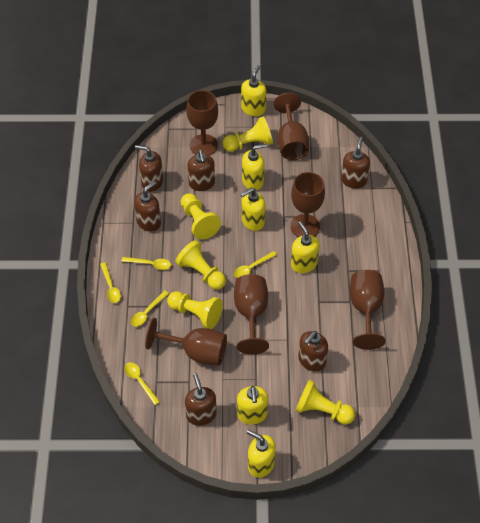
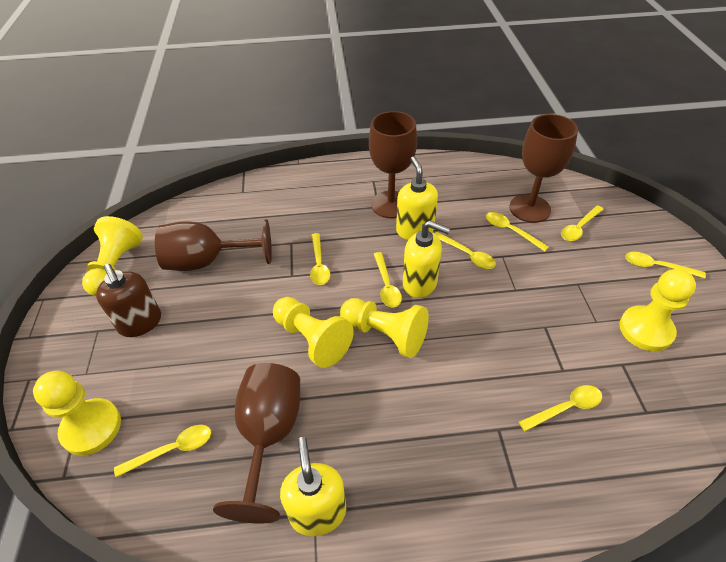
brown goblet: 6 -> 4
brown soap dispenser: 6 -> 1
yellow soap dispenser: 6 -> 3
yellow spoon: 5 -> 8

